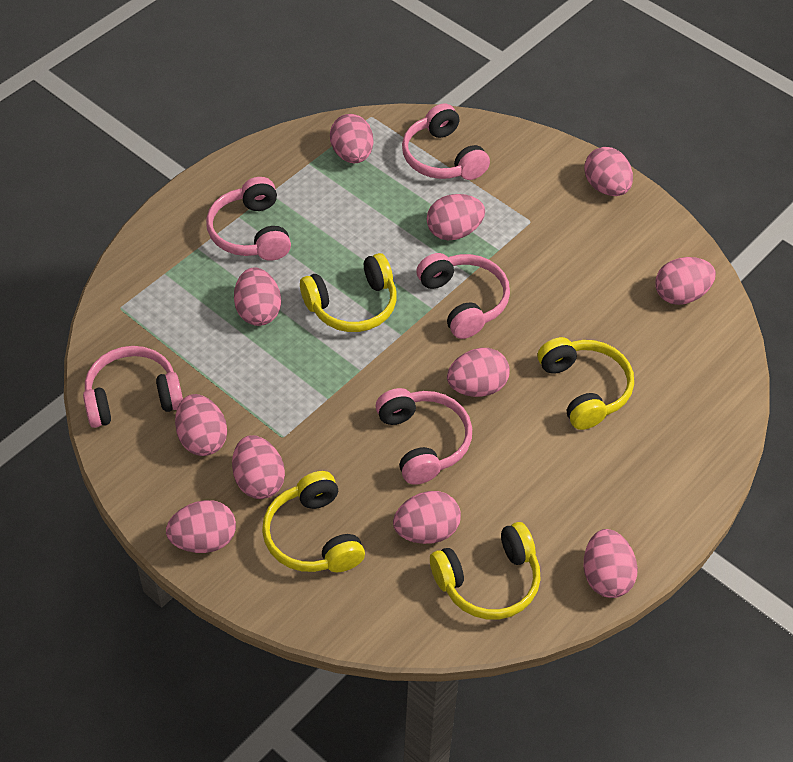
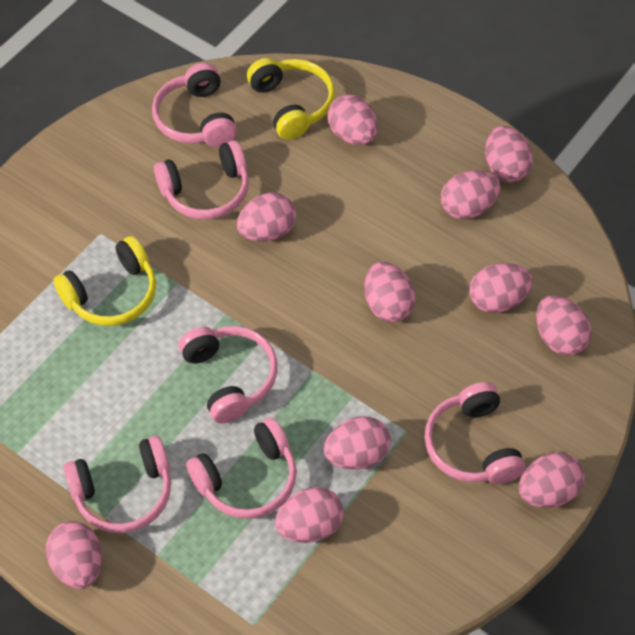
pink headphones: 5 -> 6
yellow headphones: 4 -> 2

